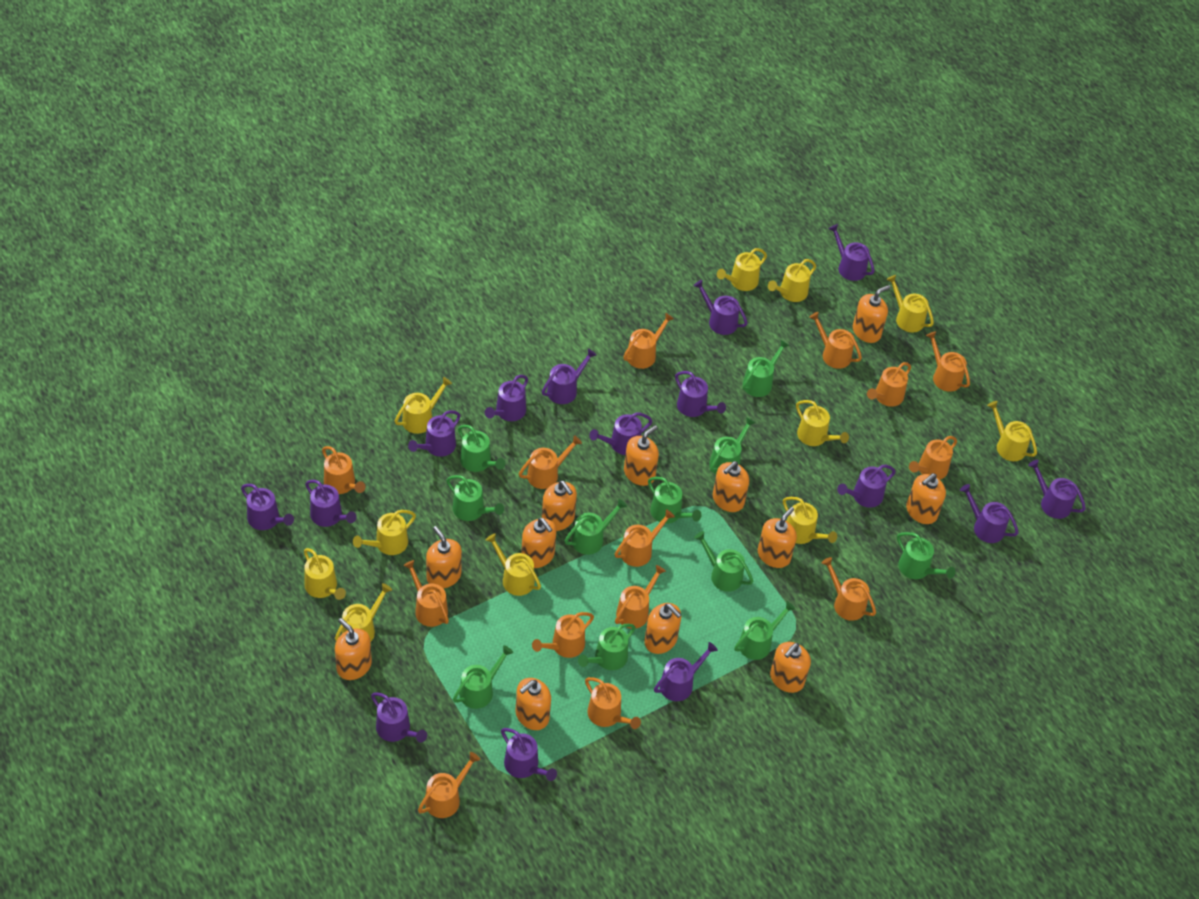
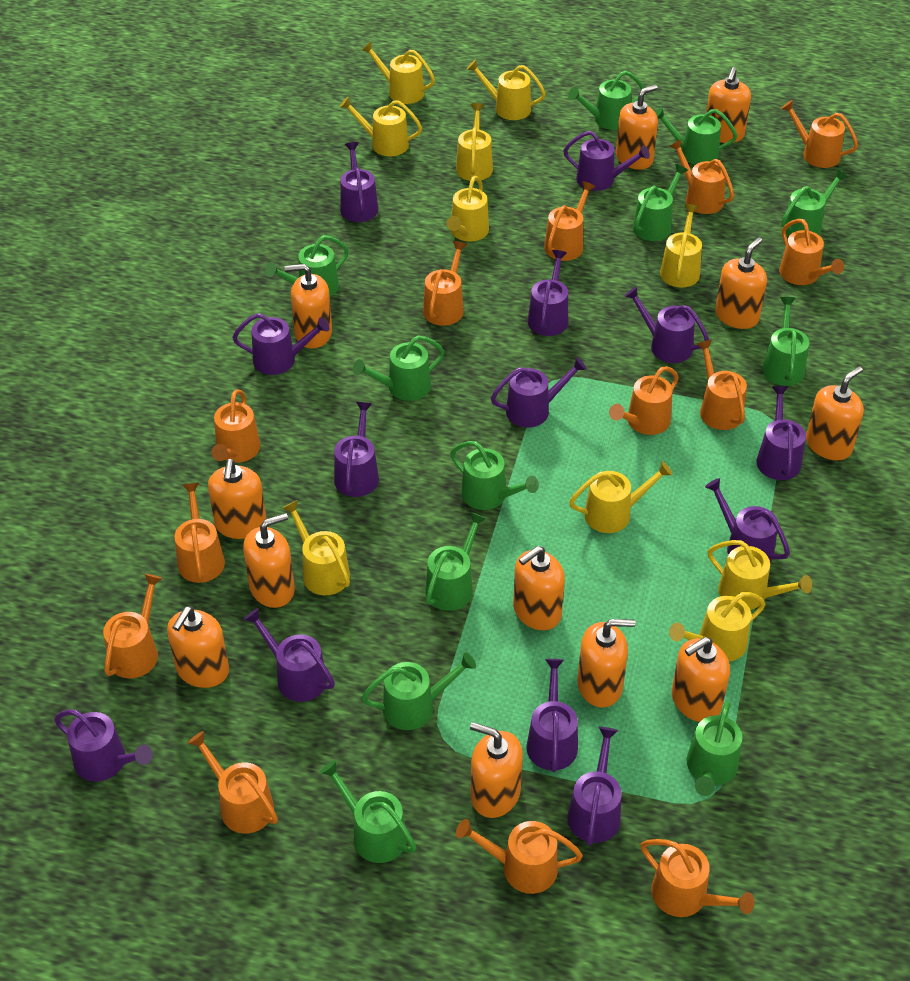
green watering can: 11 -> 12
orange watering can: 14 -> 13
purple watering can: 15 -> 13
yellow watering can: 11 -> 10

